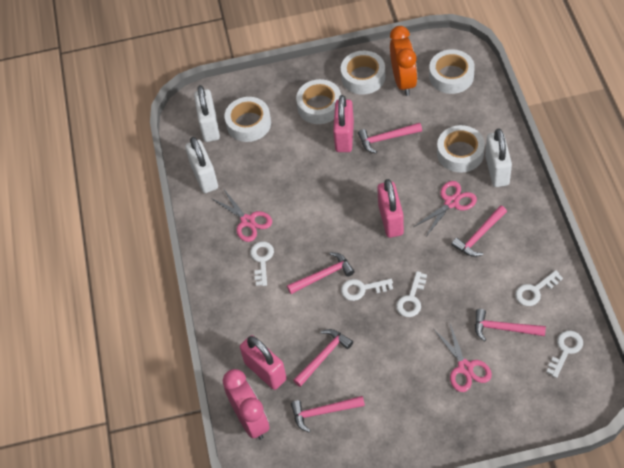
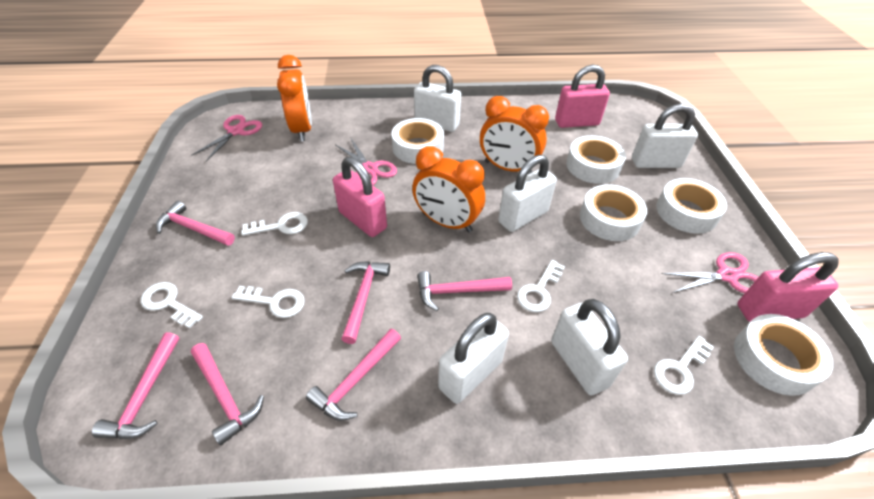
orange clock: 1 -> 3
pink clock: 1 -> 0
white padlock: 3 -> 5

